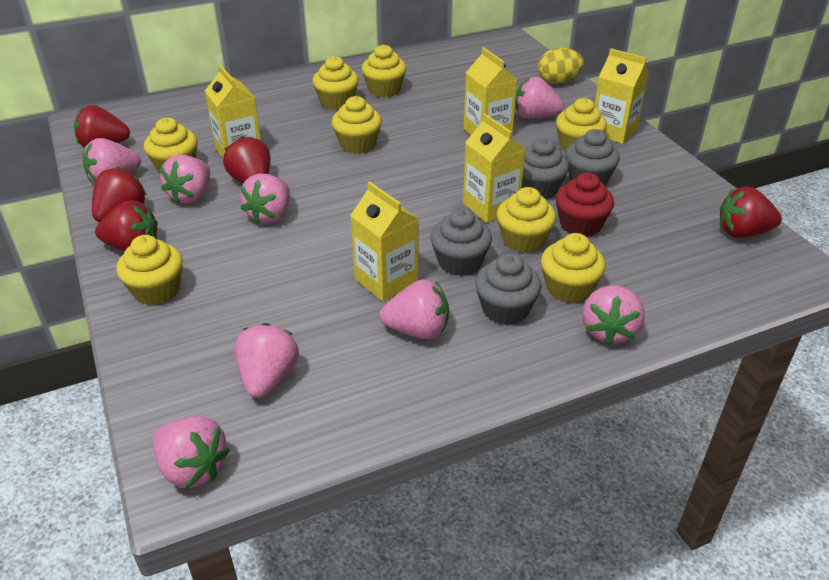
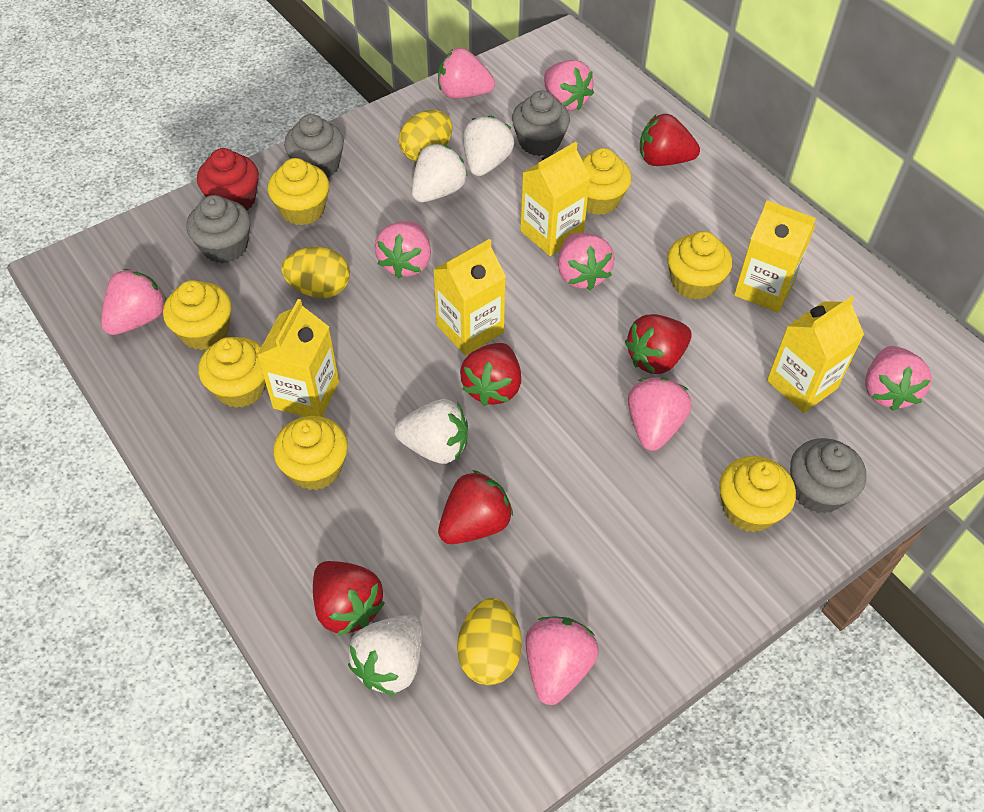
white strawberry: 0 -> 4
yellow cupcake: 8 -> 7
yellow egg: 1 -> 3

